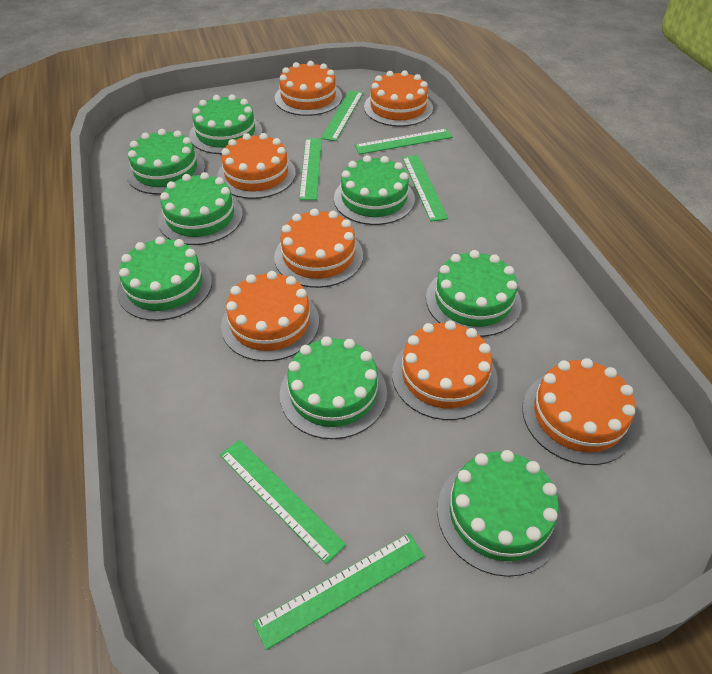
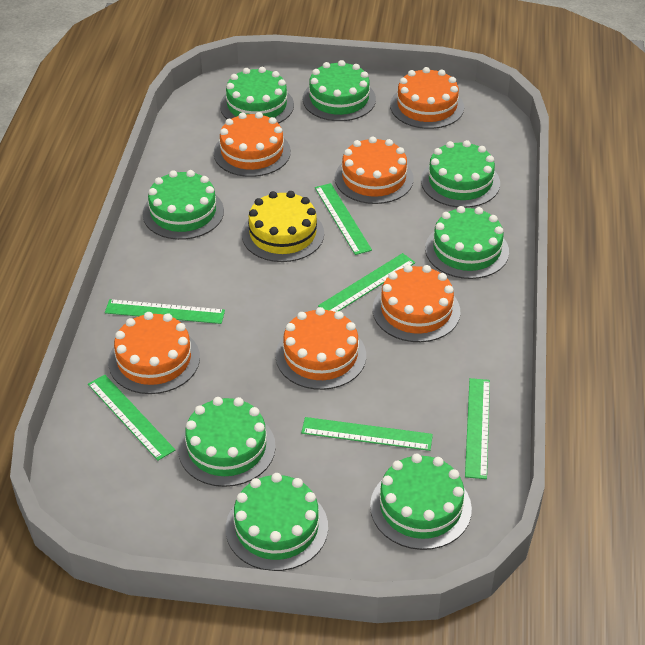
orange cake: 7 -> 6
yellow cake: 0 -> 1

